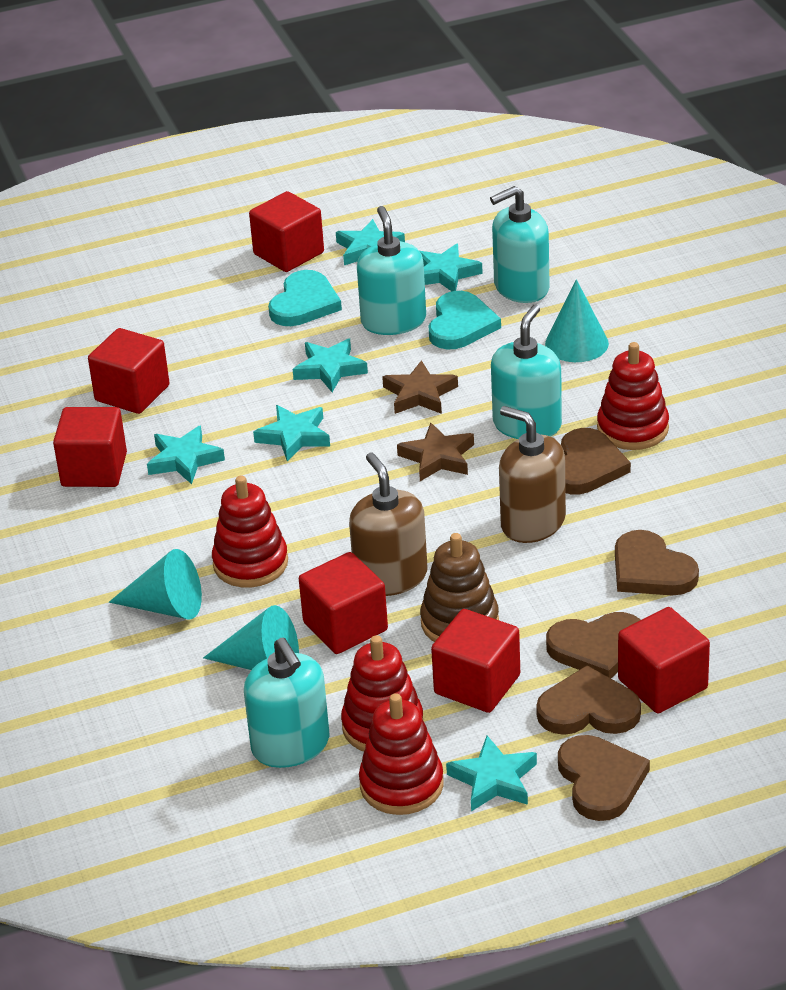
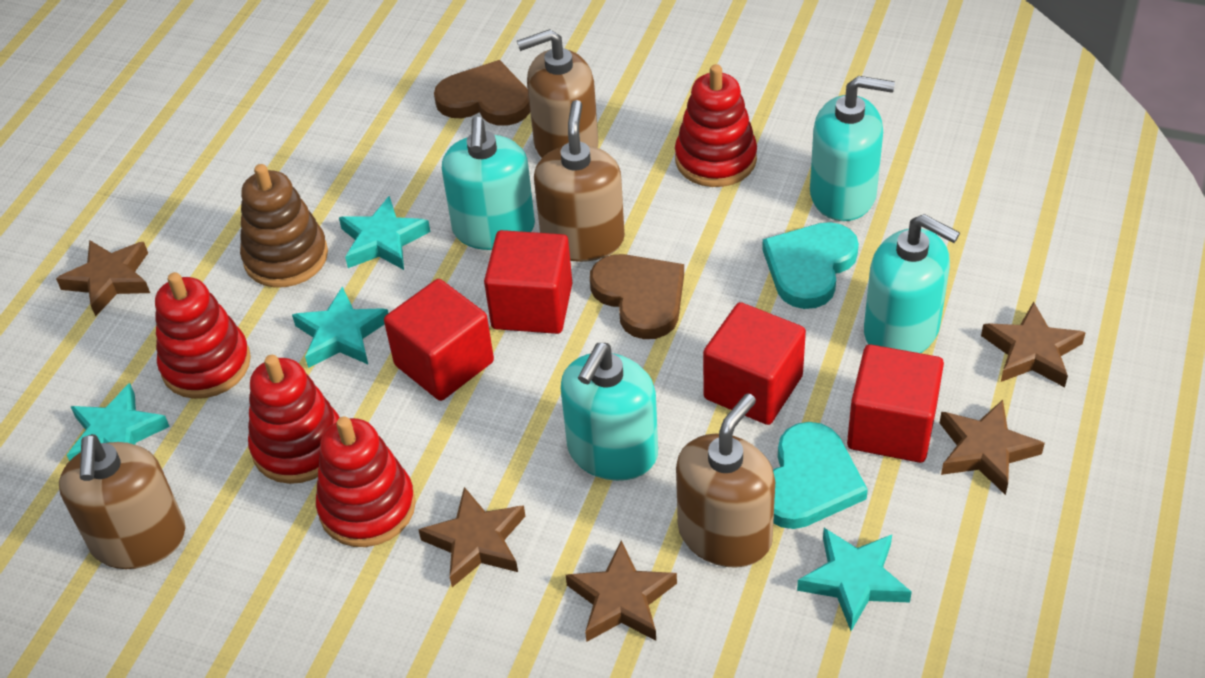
brown heart: 5 -> 2
brown soap dispenser: 2 -> 4
brown star: 2 -> 5
red cube: 6 -> 4
turquoise cone: 3 -> 0
turquoise star: 6 -> 4

